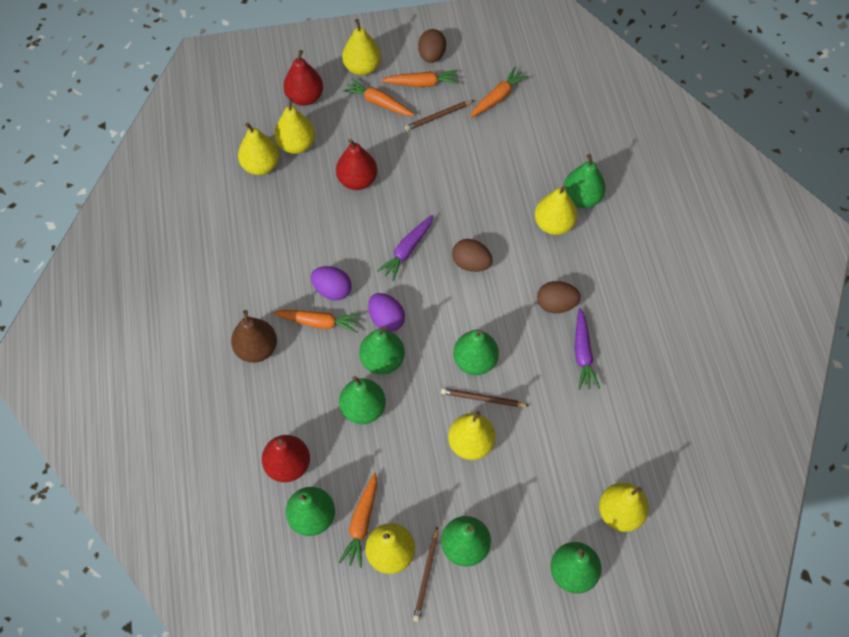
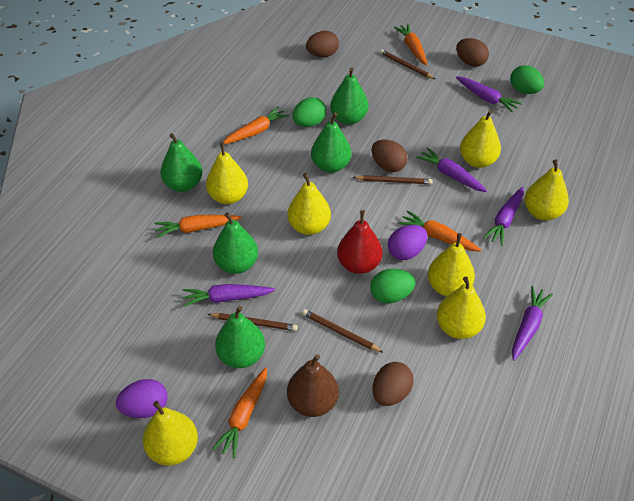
brown egg: 3 -> 4
brown pencil: 3 -> 4
green egg: 0 -> 3
green pear: 7 -> 5
purple carrot: 2 -> 5
red pear: 3 -> 1

